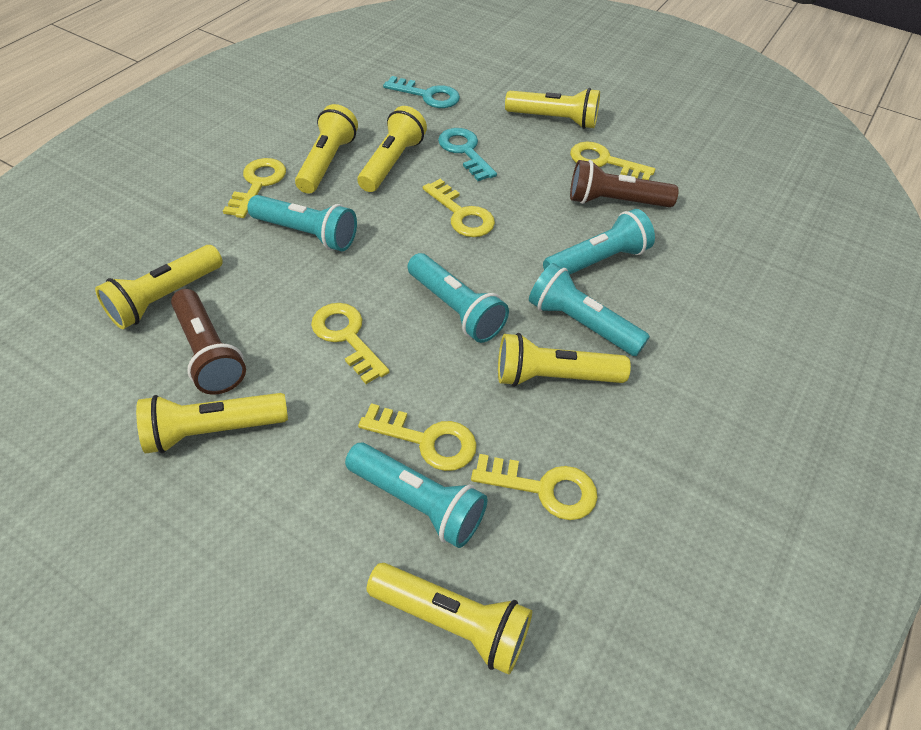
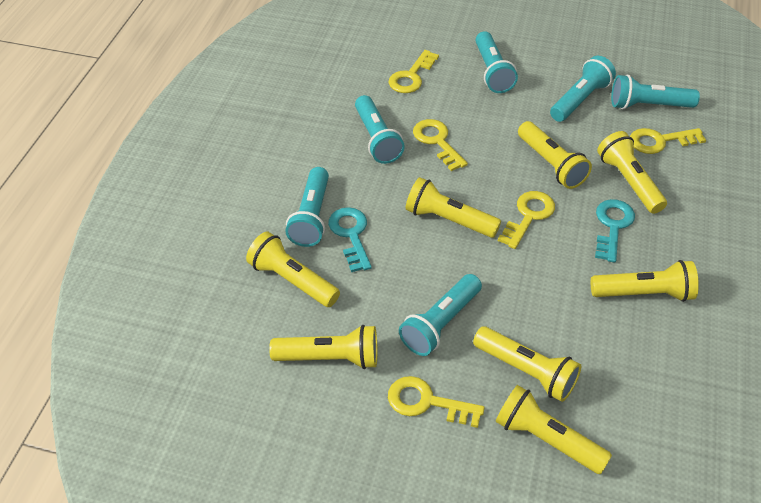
brown flashlight: 2 -> 0
turquoise flashlight: 5 -> 6
yellow flashlight: 7 -> 8
yellow key: 6 -> 5

